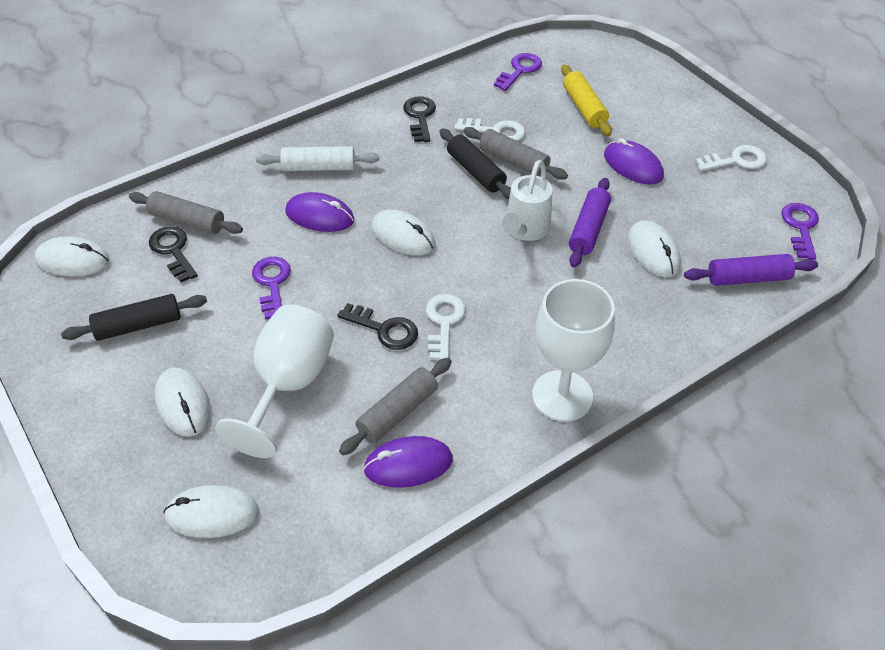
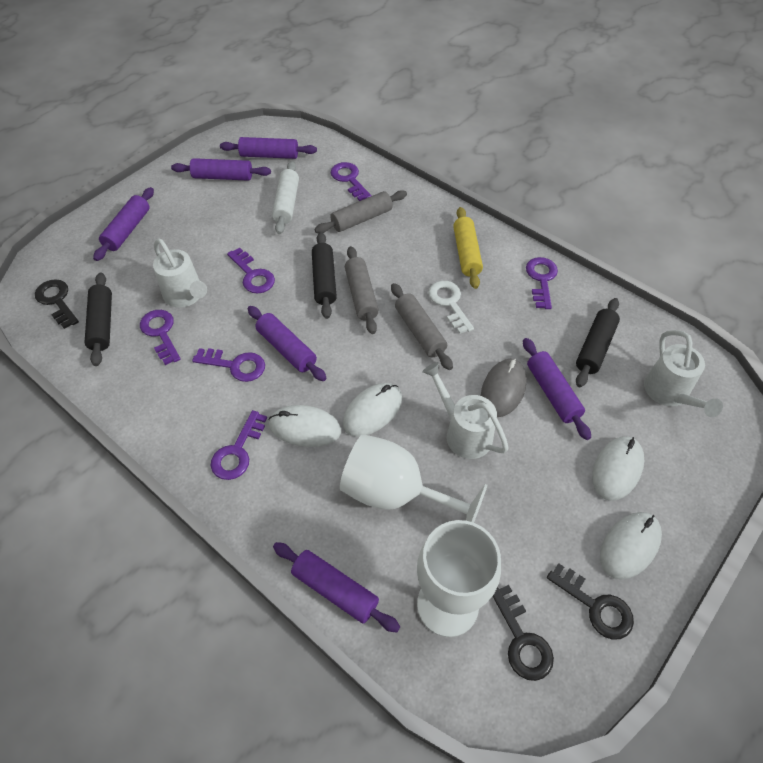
black rolling pin: 2 -> 3
grey mouse: 0 -> 1
purple key: 3 -> 6
purple mouse: 3 -> 0
purple rolling pin: 2 -> 6
white key: 3 -> 1
white mouse: 5 -> 4
white watering can: 1 -> 3

